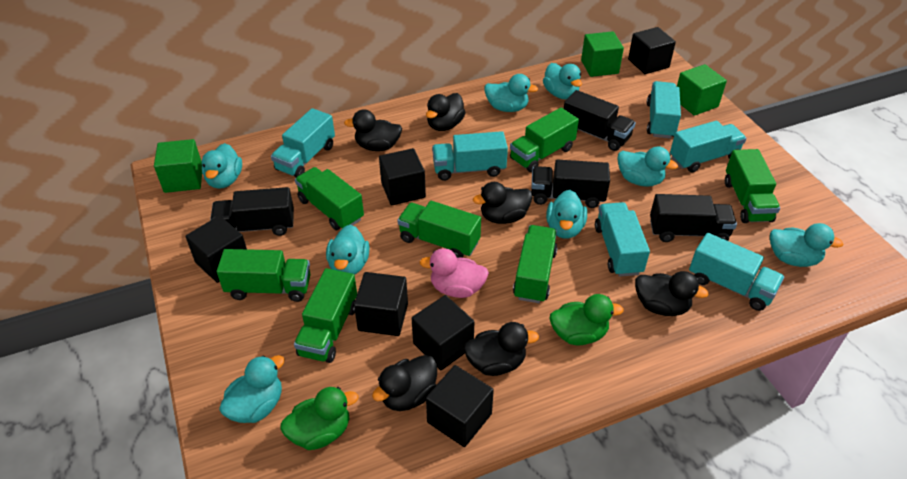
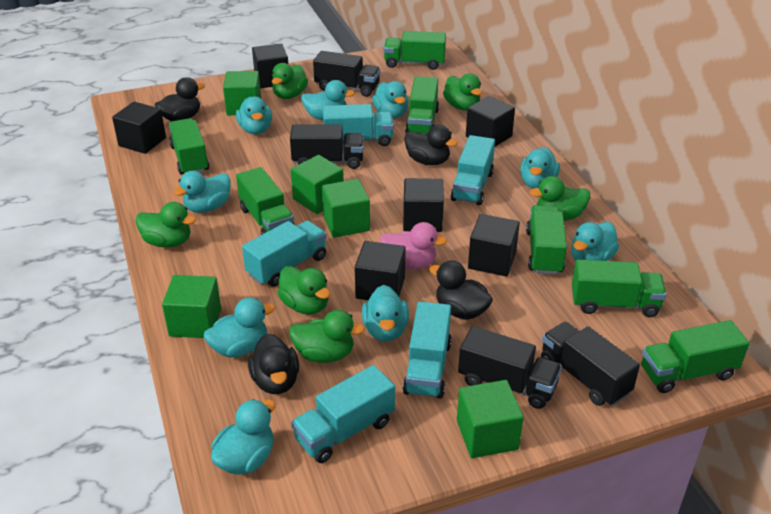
black duck: 6 -> 4
green cube: 3 -> 5
green duck: 2 -> 6
turquoise duck: 8 -> 9
turquoise truck: 6 -> 5

